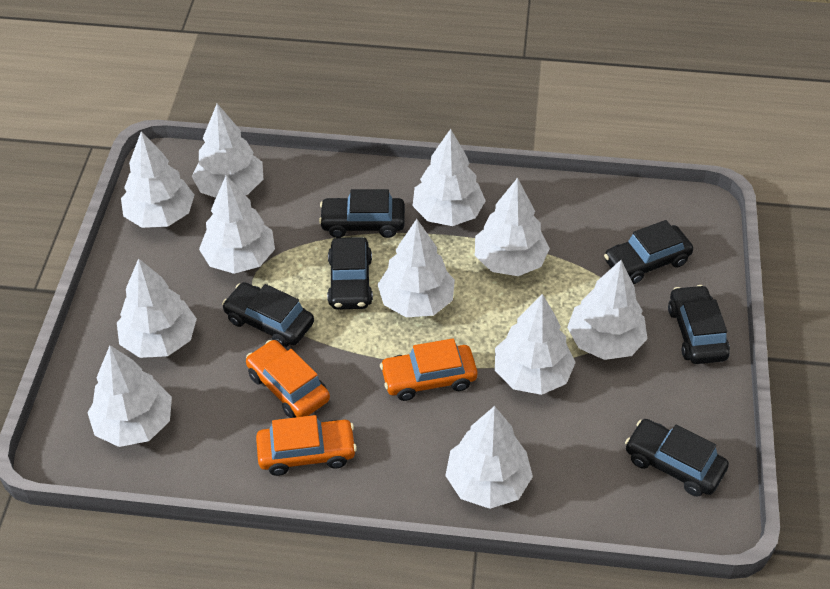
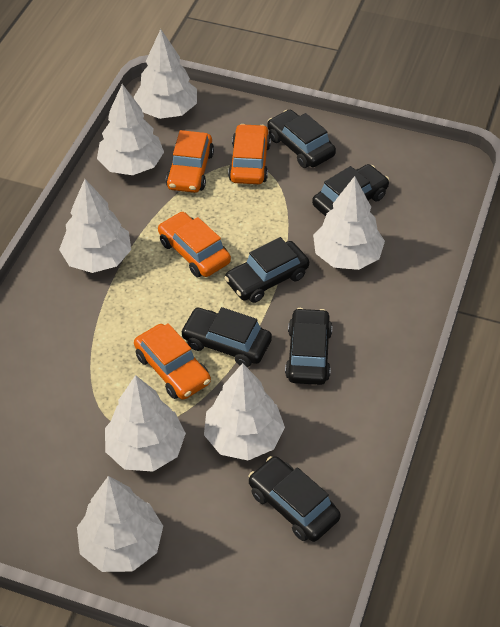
orange car: 3 -> 4
white tree: 11 -> 7

